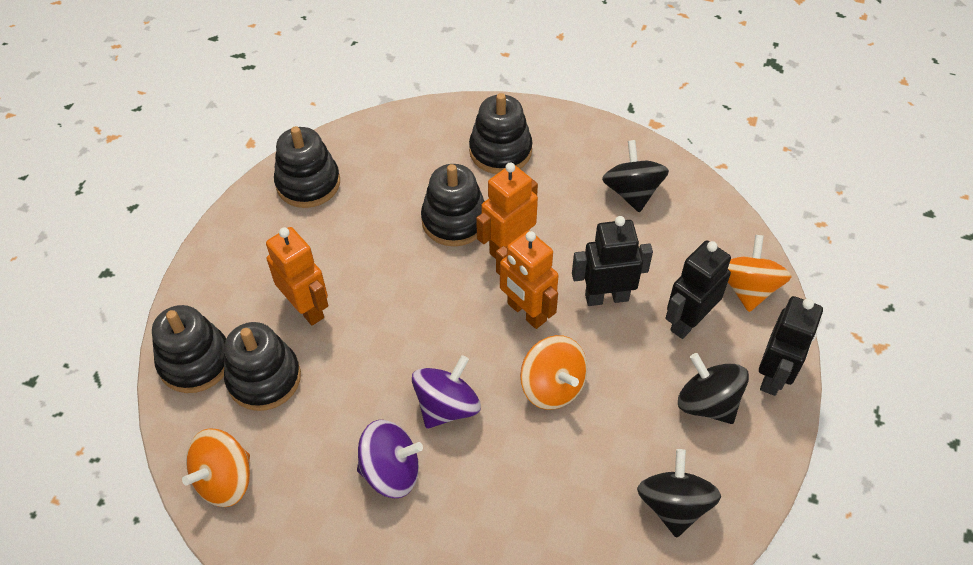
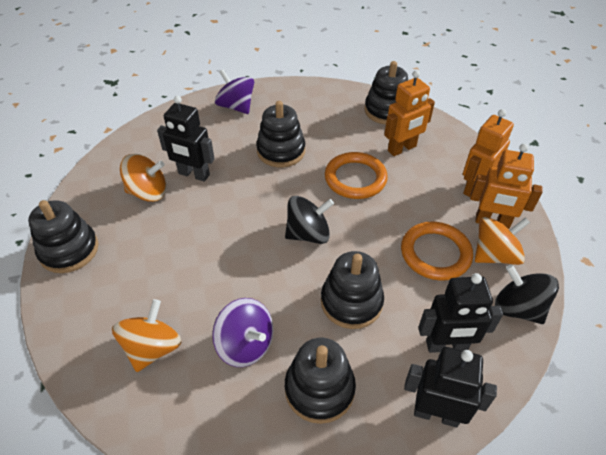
black spinning top: 3 -> 2
orange ring: 0 -> 2

